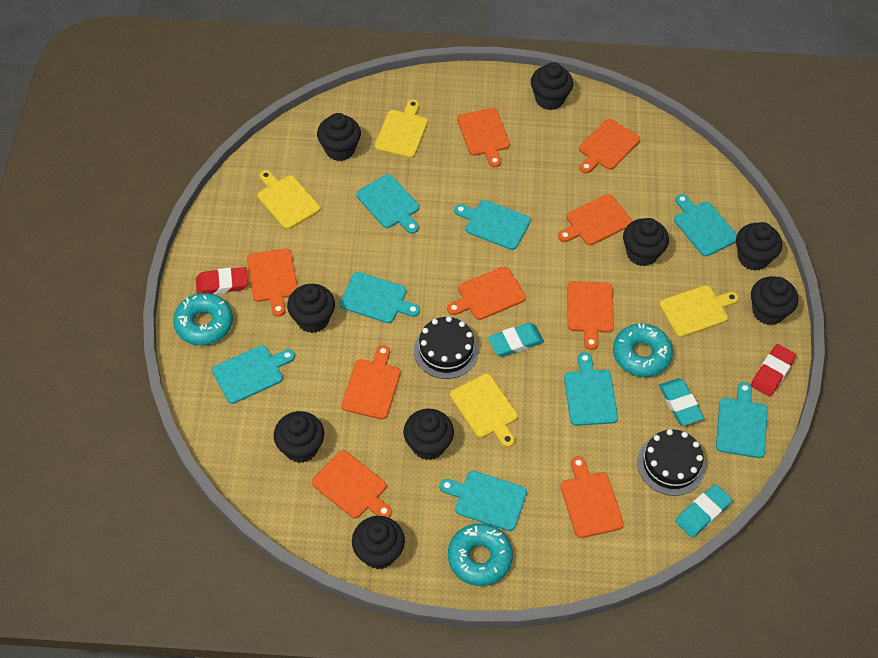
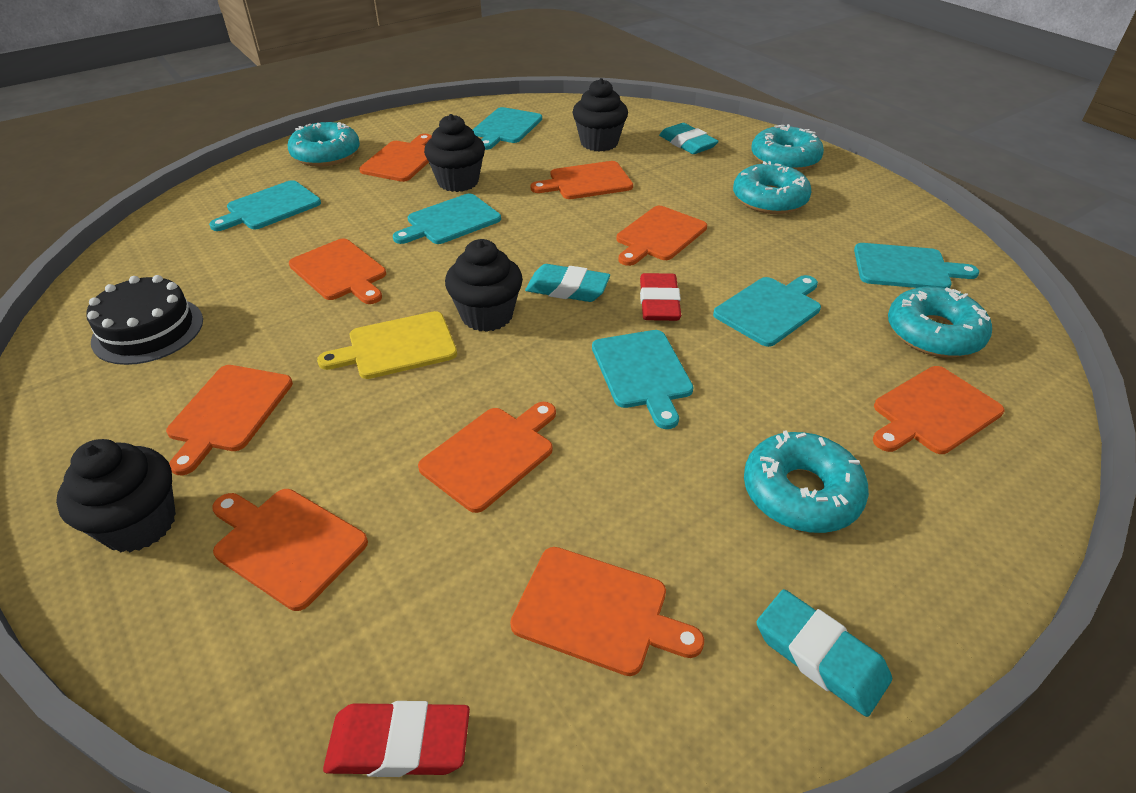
black cake: 2 -> 1
black cupcake: 9 -> 4
turquoise cutting board: 8 -> 6
turquoise donut: 3 -> 5
yellow cutting board: 4 -> 1

